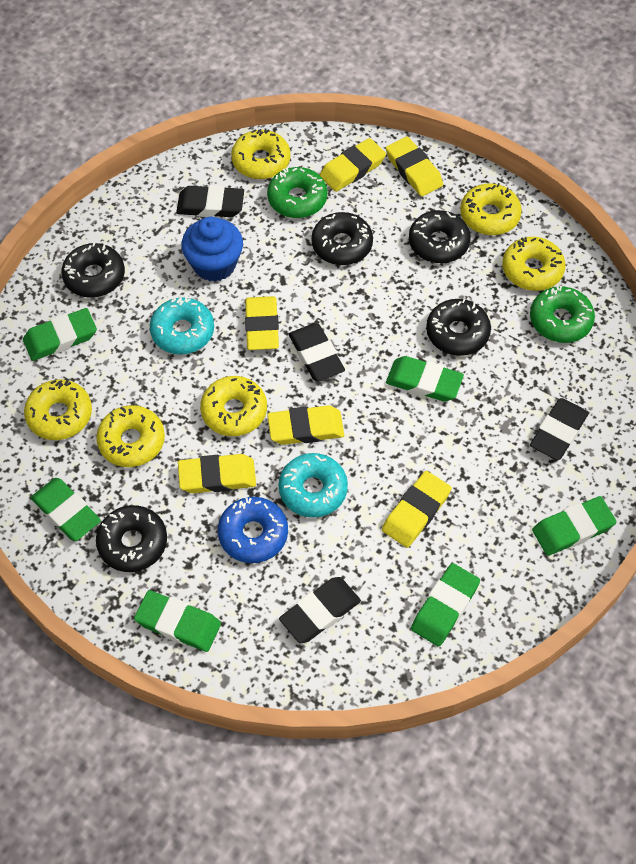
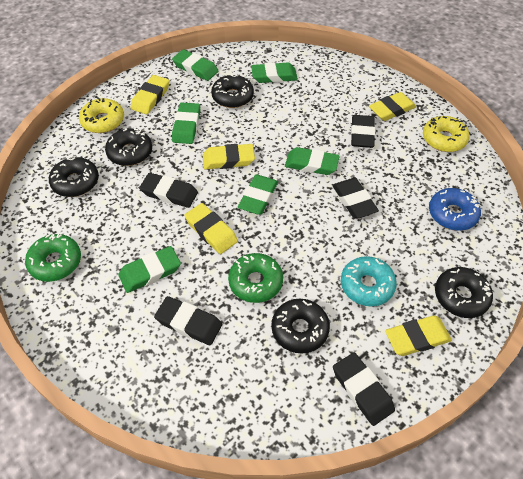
black eraser: 4 -> 5
blue cupcake: 1 -> 0
turquoise donut: 2 -> 1
yellow donut: 6 -> 2
yellow eraser: 6 -> 5

